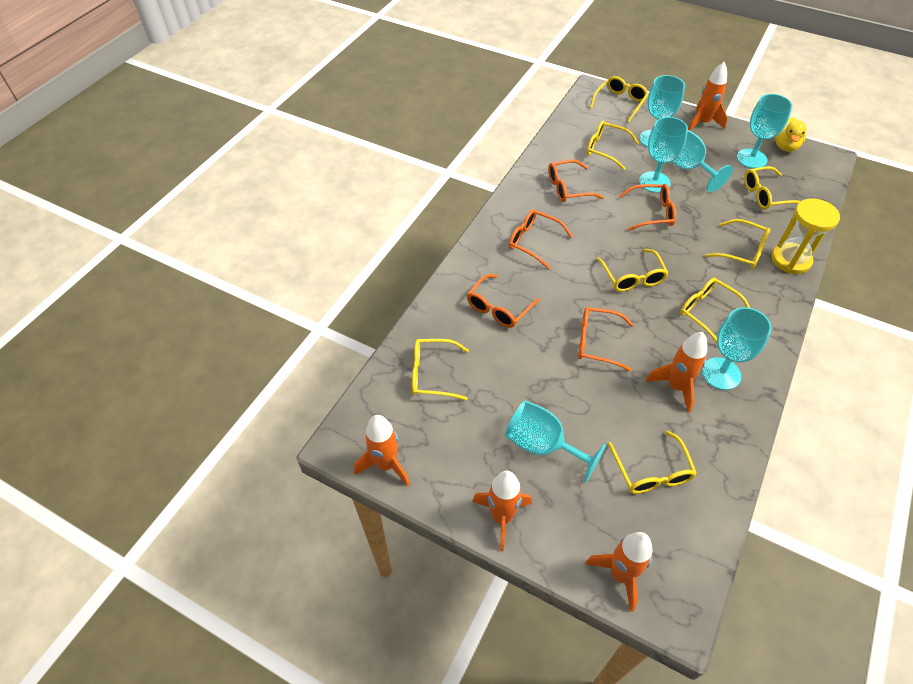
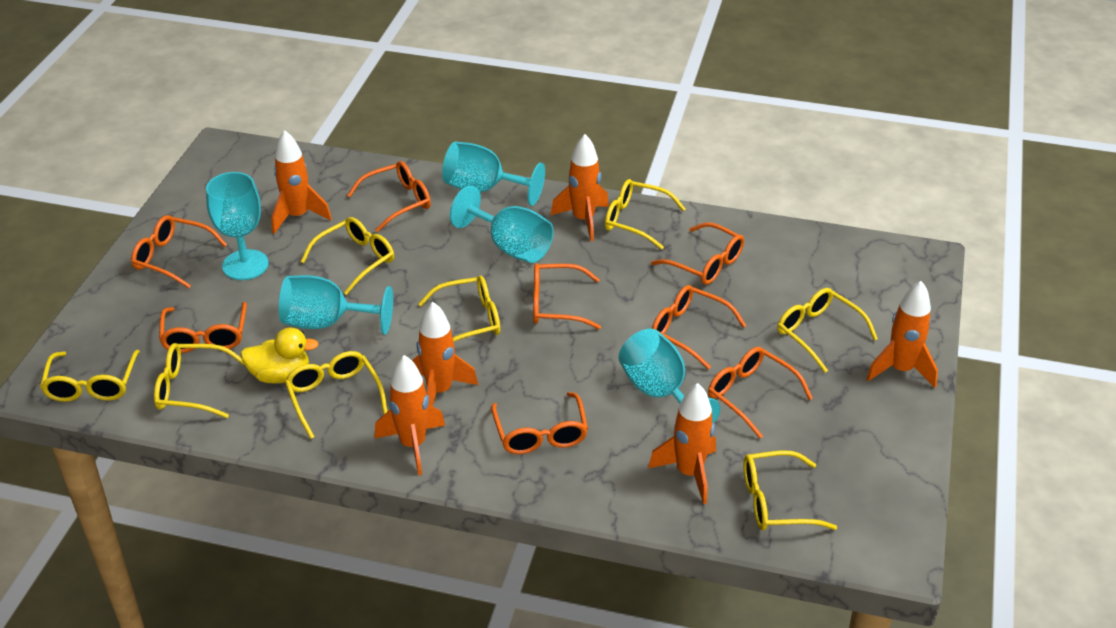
orange glasses: 5 -> 8
orange rocket: 5 -> 6
turquoise goblet: 6 -> 5
yellow hourglass: 1 -> 0

